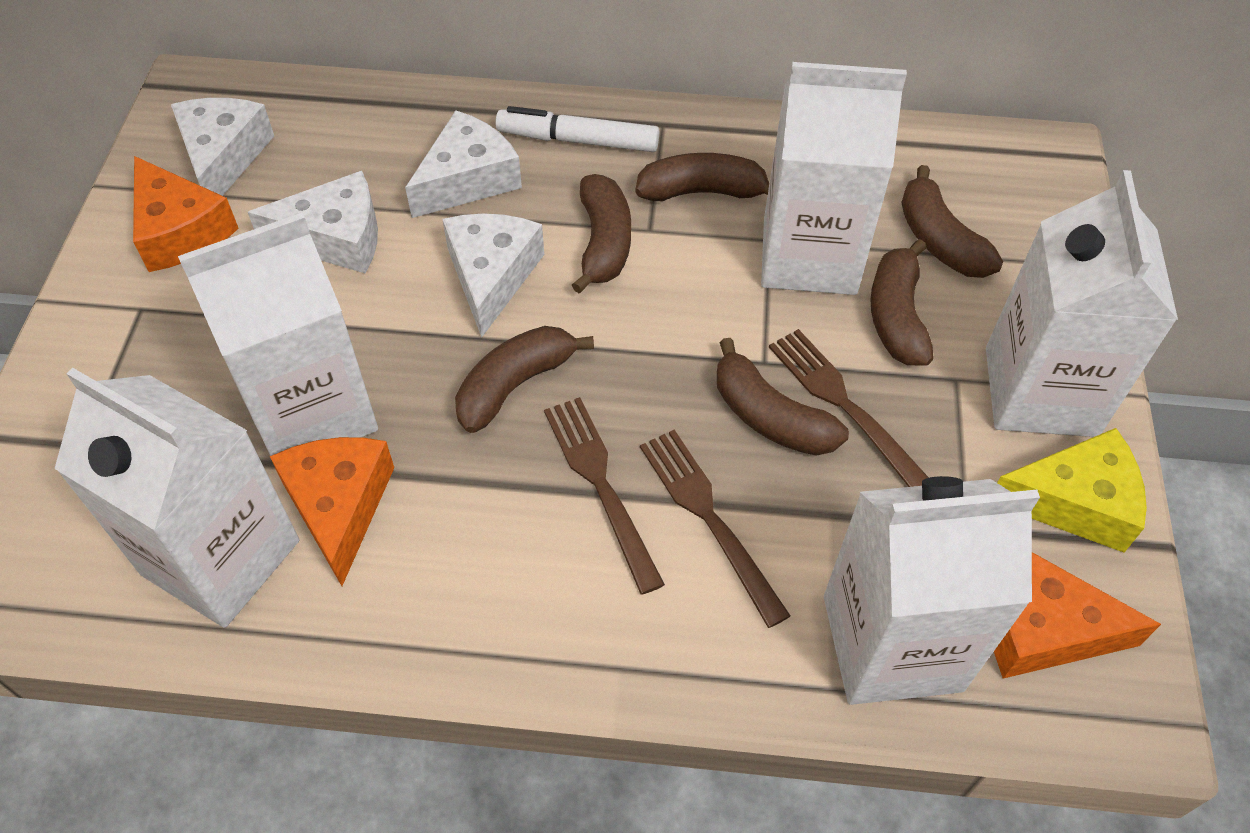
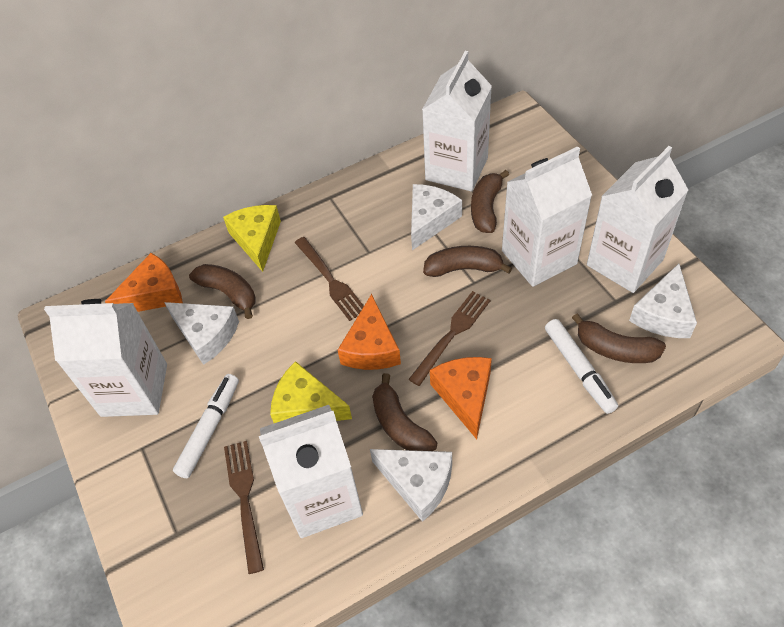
brown banana: 6 -> 5
white marker: 1 -> 2
yellow cheese: 1 -> 2

